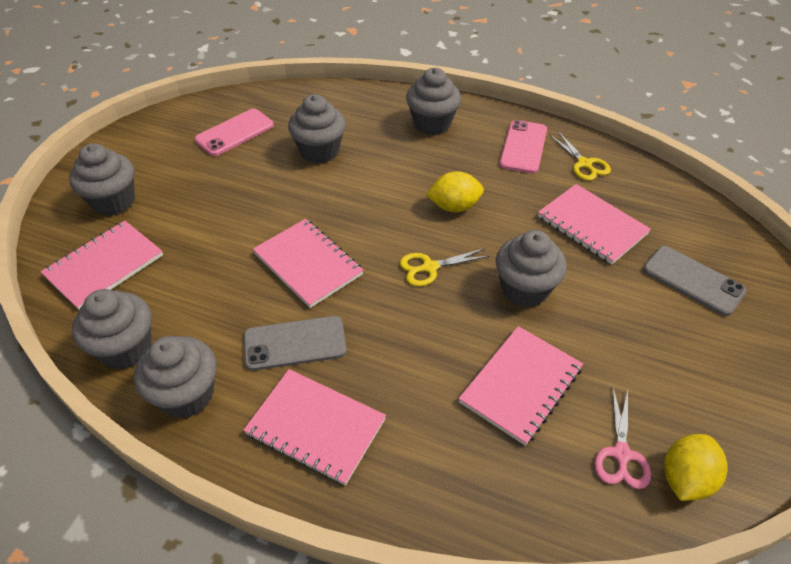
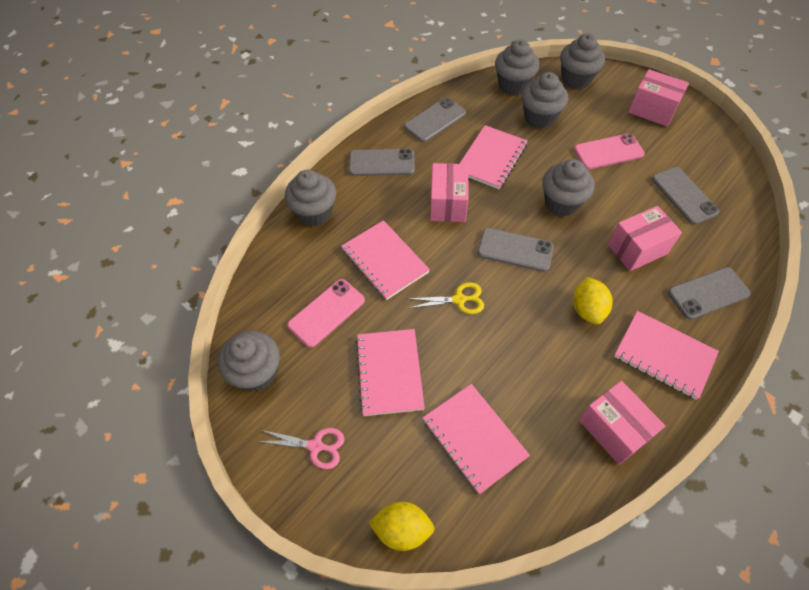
grey phone: 2 -> 5
pink box: 0 -> 4
yellow scissors: 2 -> 1

